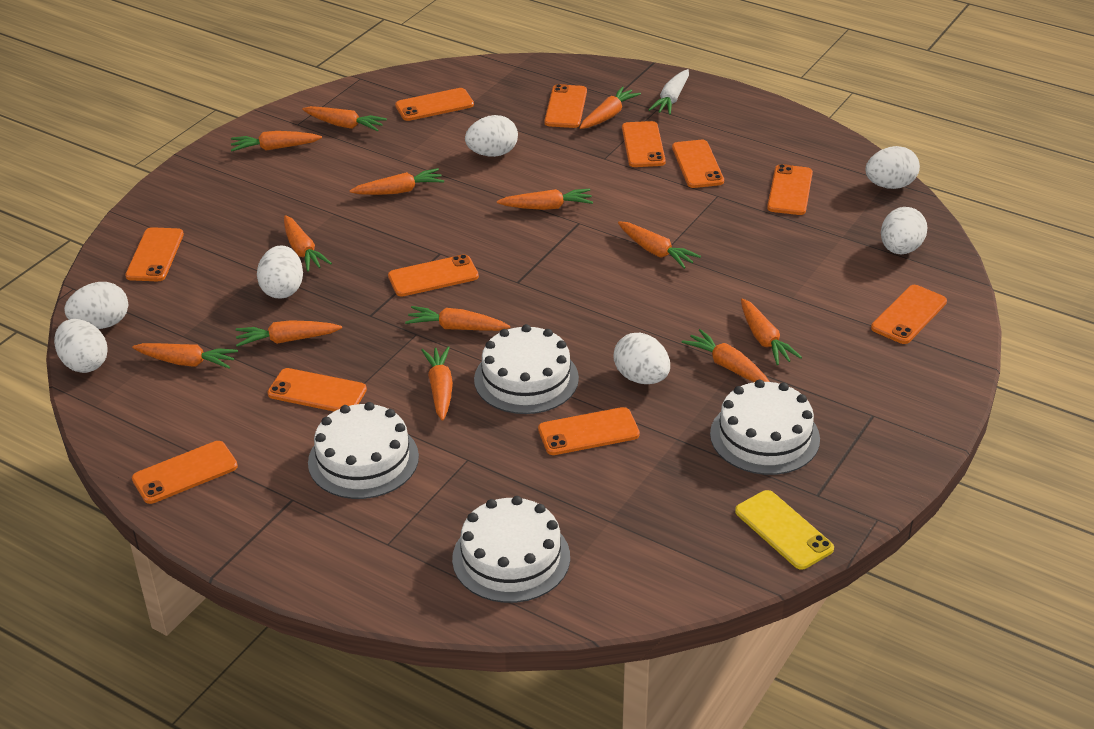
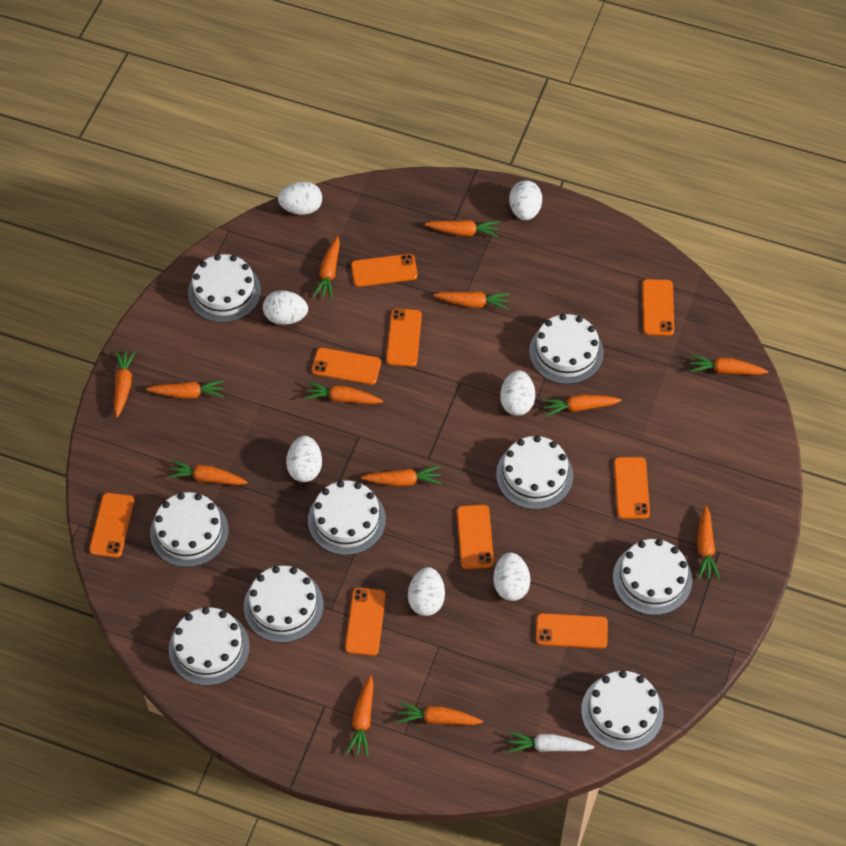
orange phone: 11 -> 9
white cake: 4 -> 9
yellow phone: 1 -> 0

